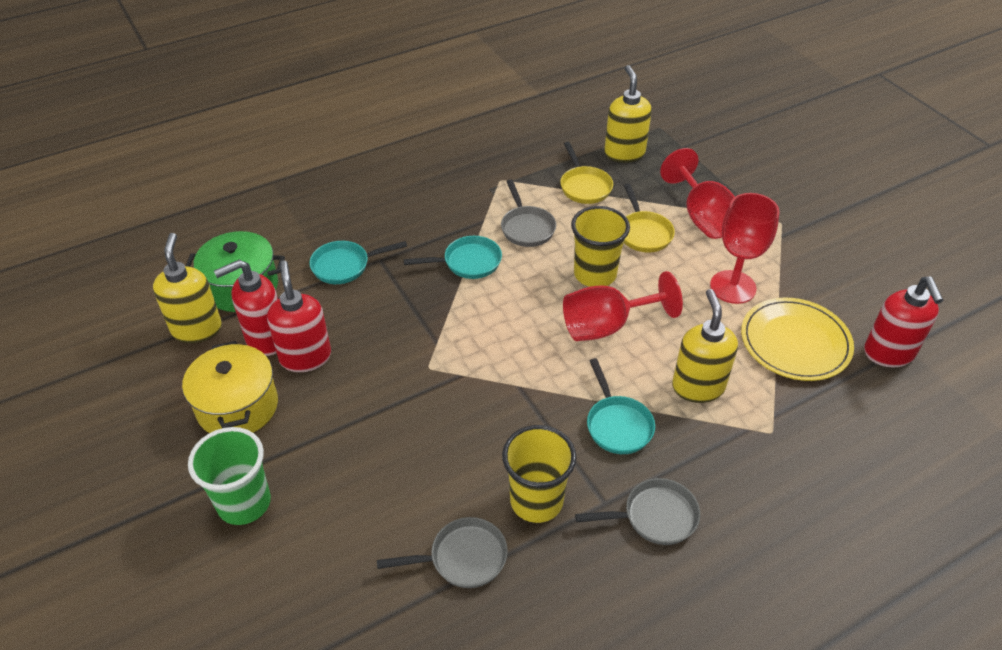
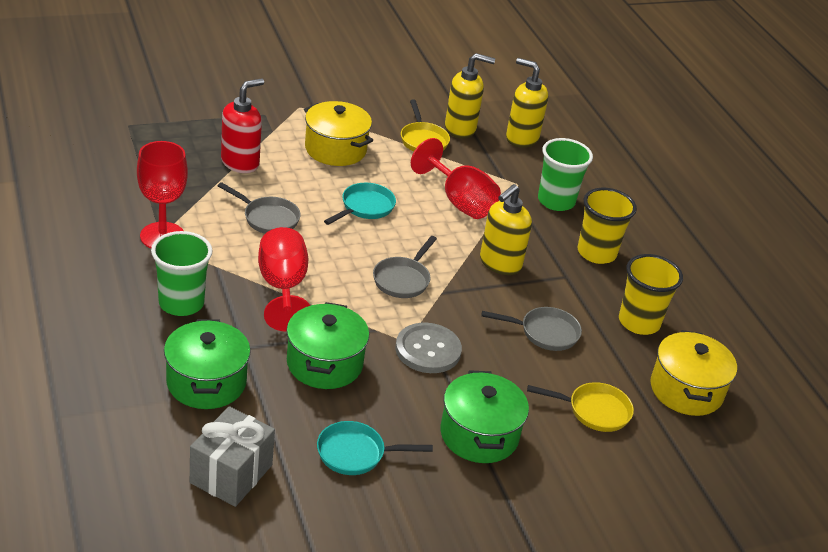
green cup: 1 -> 2
green pot: 1 -> 3
grey button: 0 -> 1
grey gift: 0 -> 1
red soap dispenser: 3 -> 1
turquoise pan: 3 -> 2
yellow plate: 1 -> 0
yellow pot: 1 -> 2

